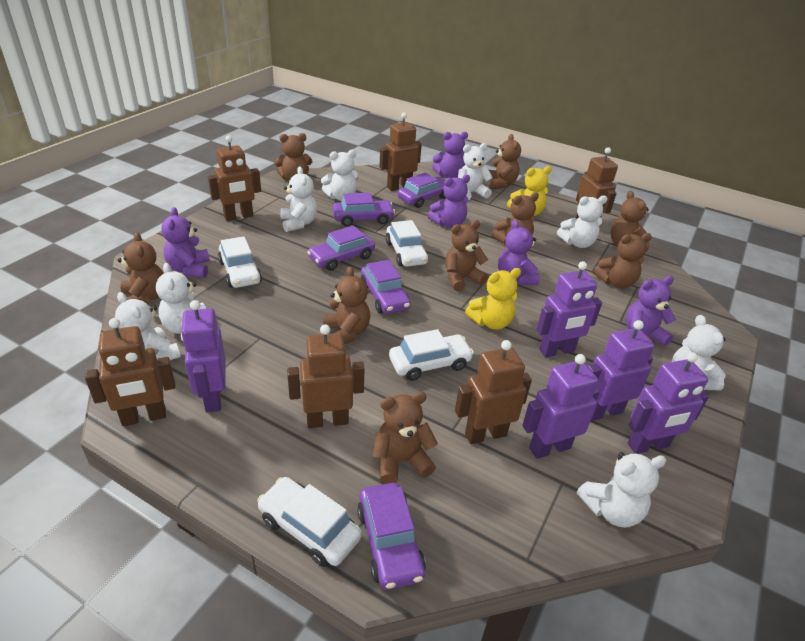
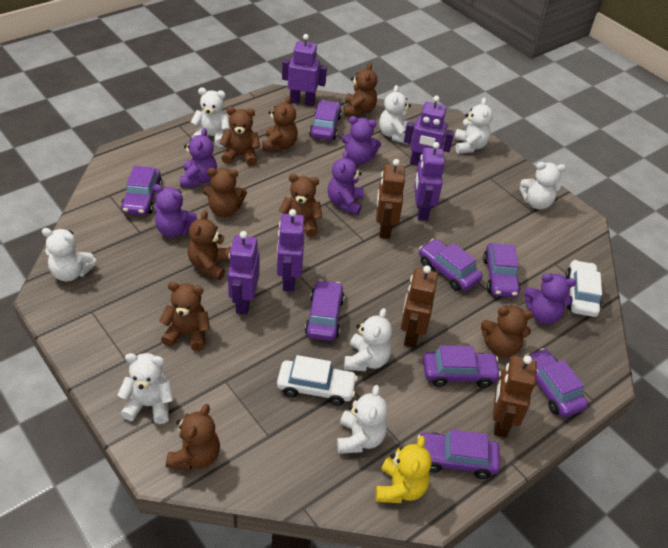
brown robot: 6 -> 3
purple car: 5 -> 8
white car: 4 -> 2
yellow teddy bear: 2 -> 1

